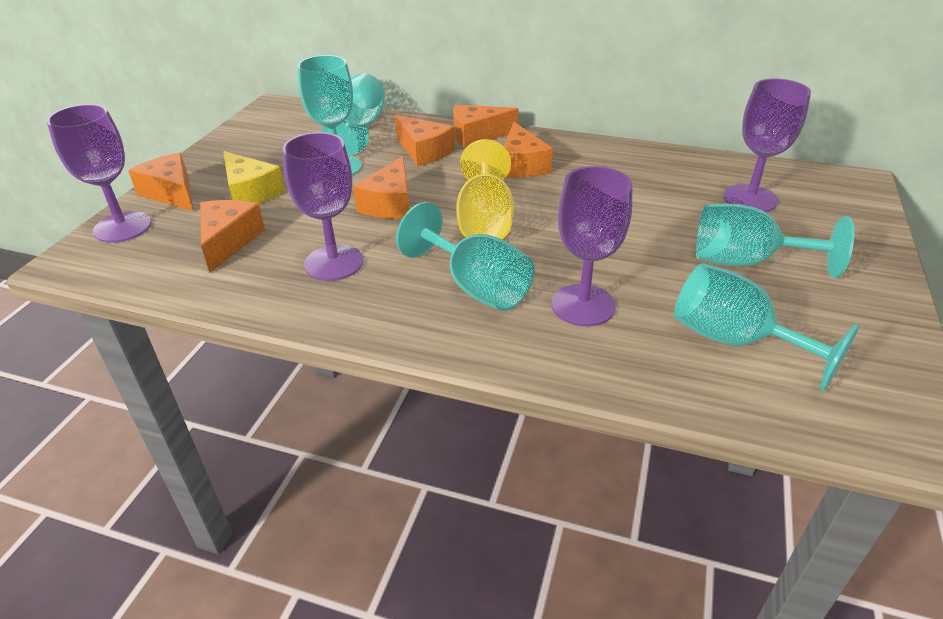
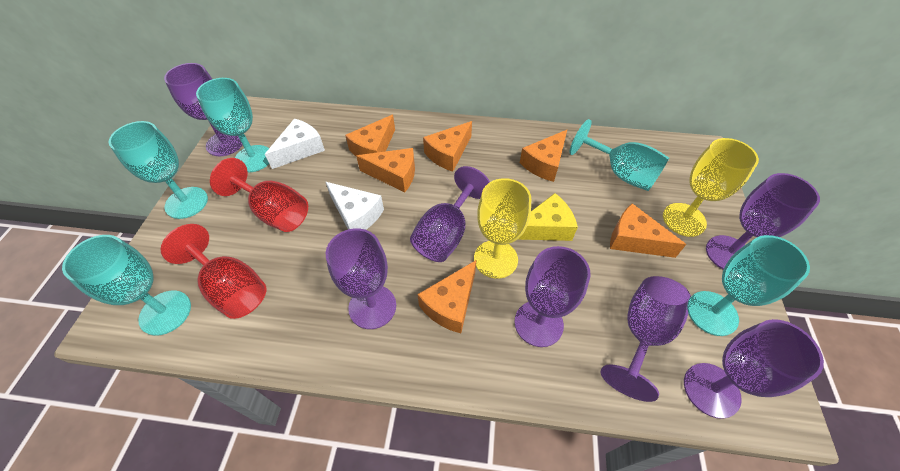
purple goblet: 4 -> 7
red goblet: 0 -> 2
white cheese: 0 -> 2
yellow goblet: 1 -> 2

